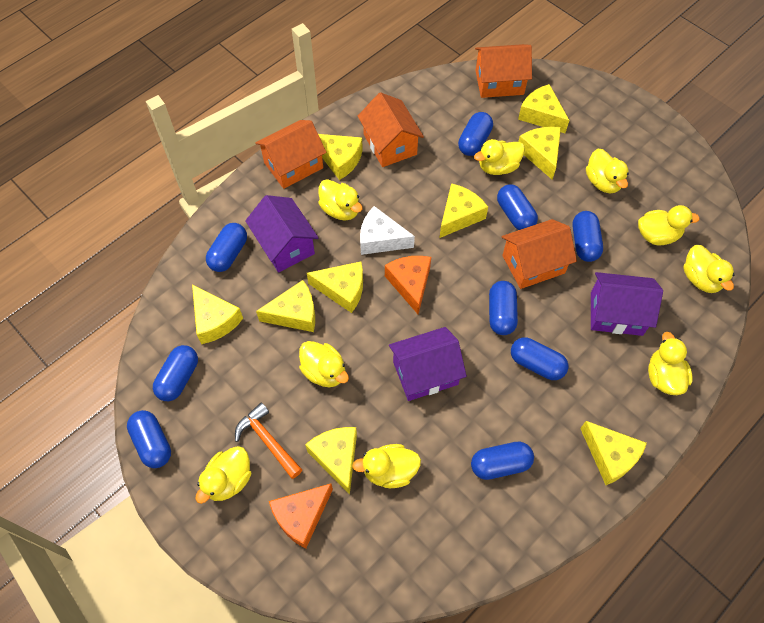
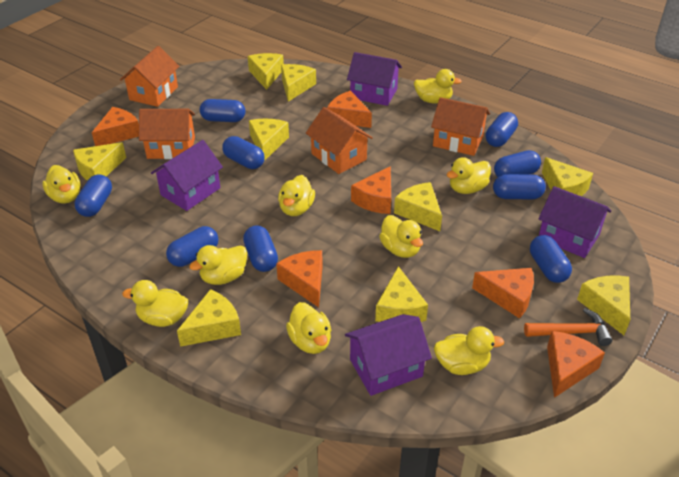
orange cheese: 2 -> 6
purple house: 3 -> 4
white cheese: 1 -> 0

